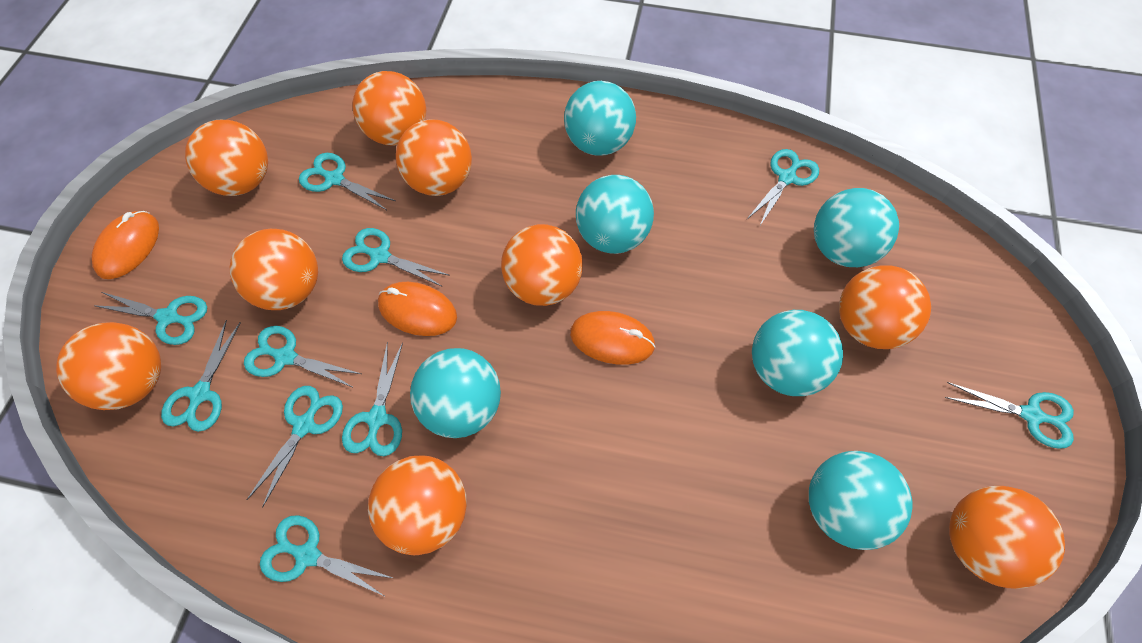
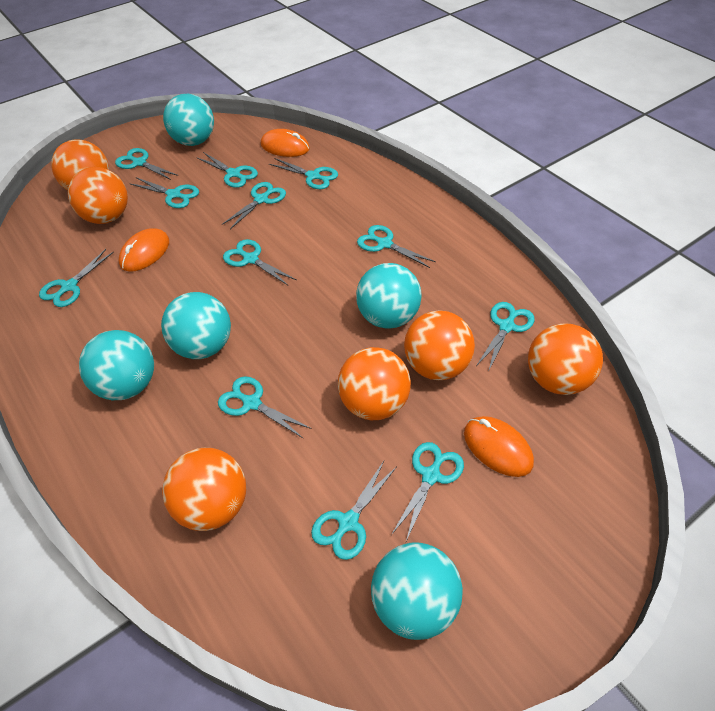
orange ball: 9 -> 6
turquoise ball: 6 -> 5
turquoise scissors: 10 -> 12

